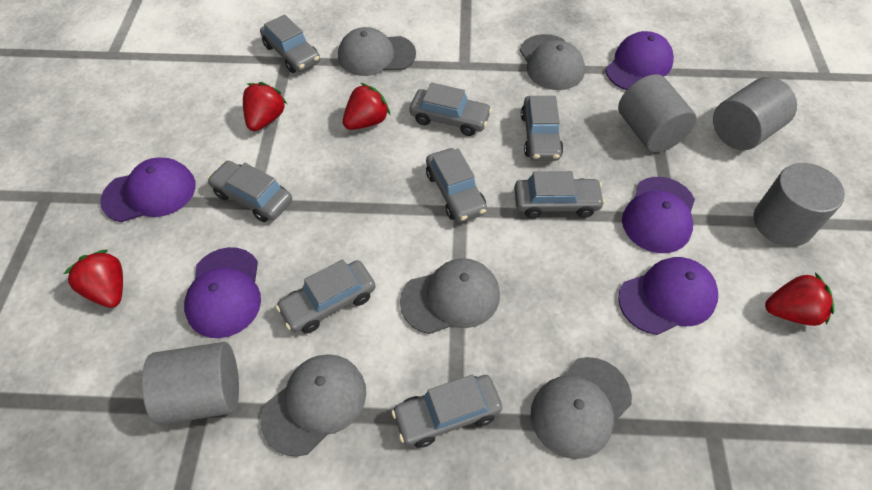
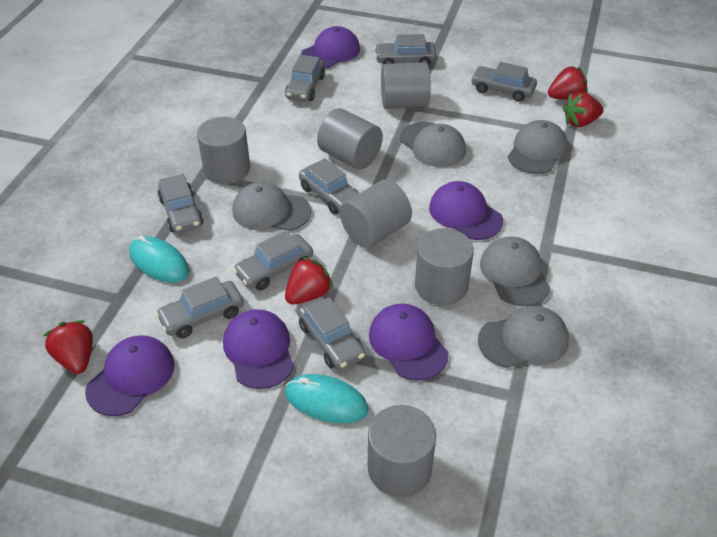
grey cylinder: 4 -> 6
turquoise mouse: 0 -> 2

